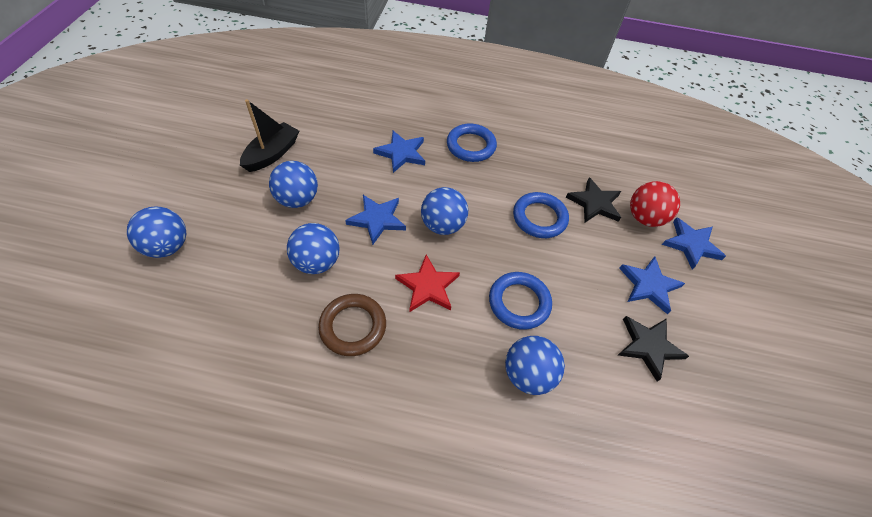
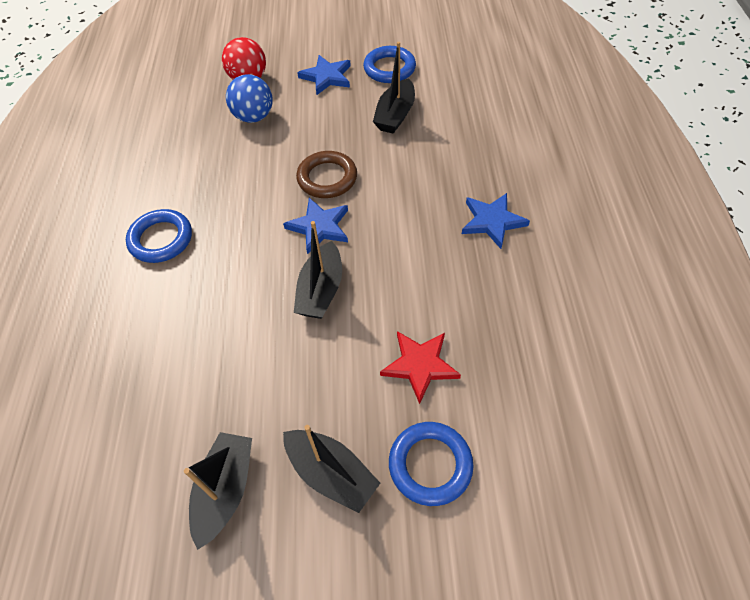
black boat: 1 -> 4
black star: 2 -> 0
blue ball: 5 -> 1
blue star: 4 -> 3

